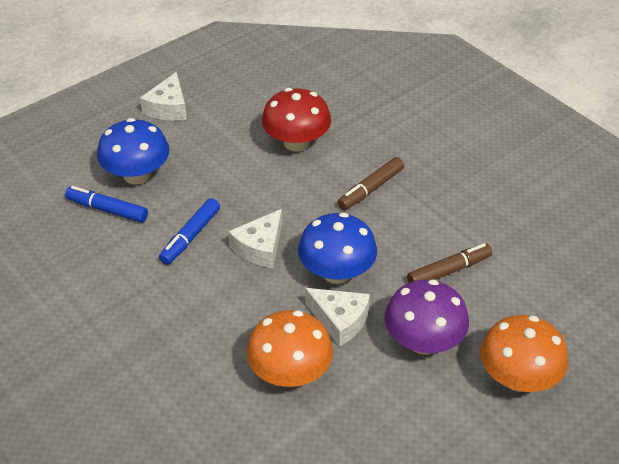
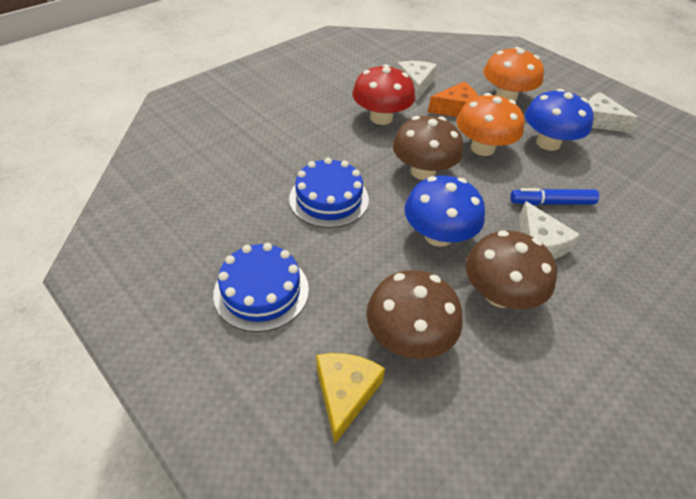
blue cake: 0 -> 2
blue marker: 2 -> 1
brown marker: 2 -> 0
brown mushroom: 0 -> 3
orange cheese: 0 -> 1
purple mushroom: 1 -> 0
yellow cheese: 0 -> 1

